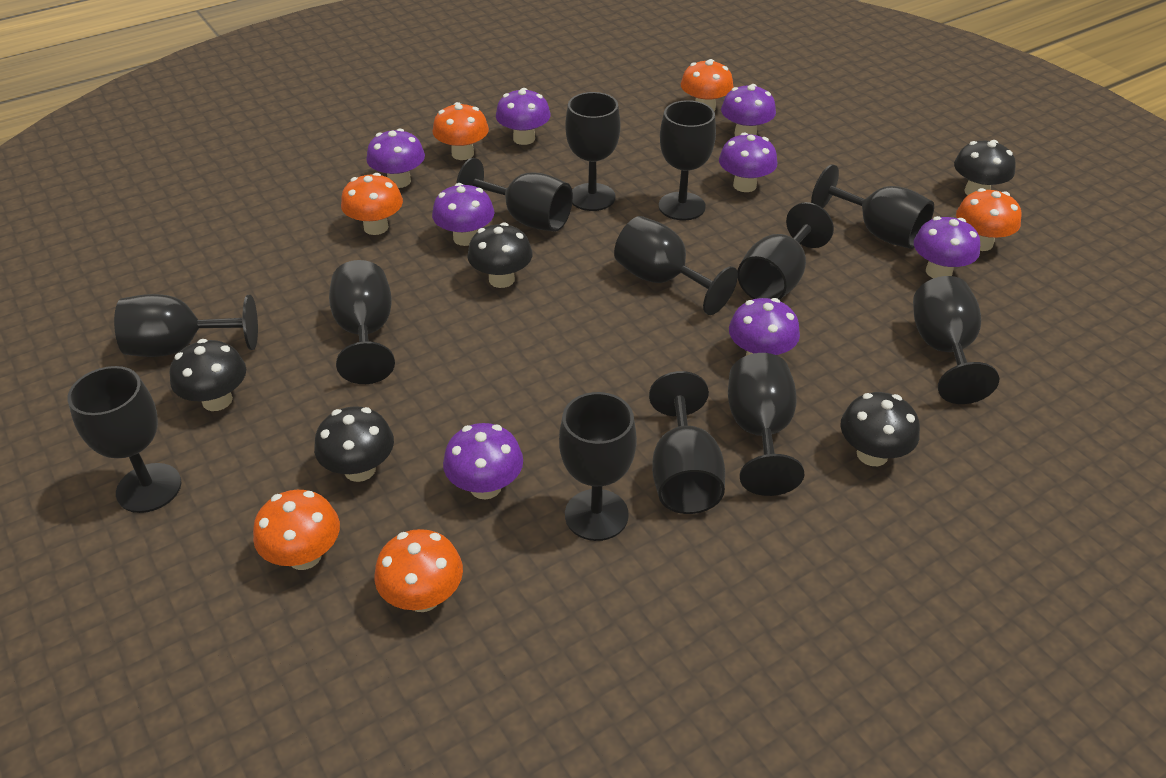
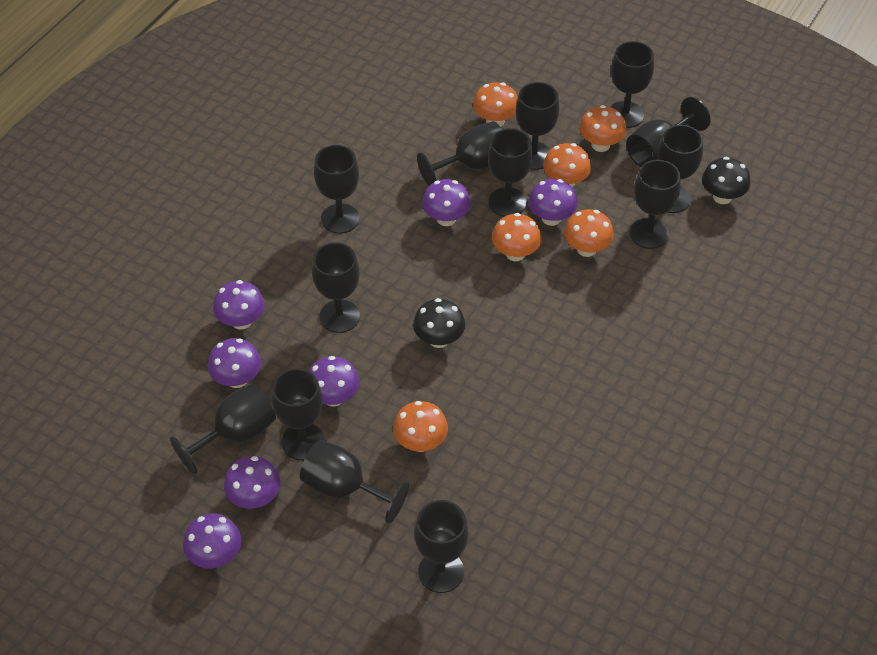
black mushroom: 5 -> 2
purple mushroom: 8 -> 7

